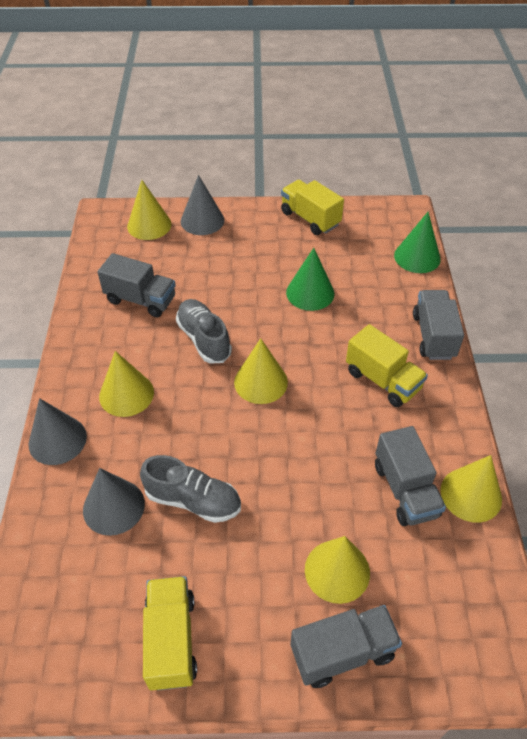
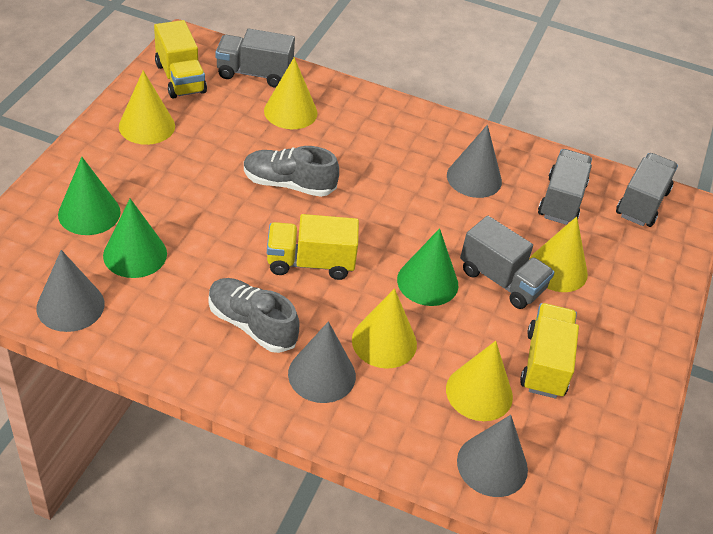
green cone: 2 -> 3
grey cone: 3 -> 4

